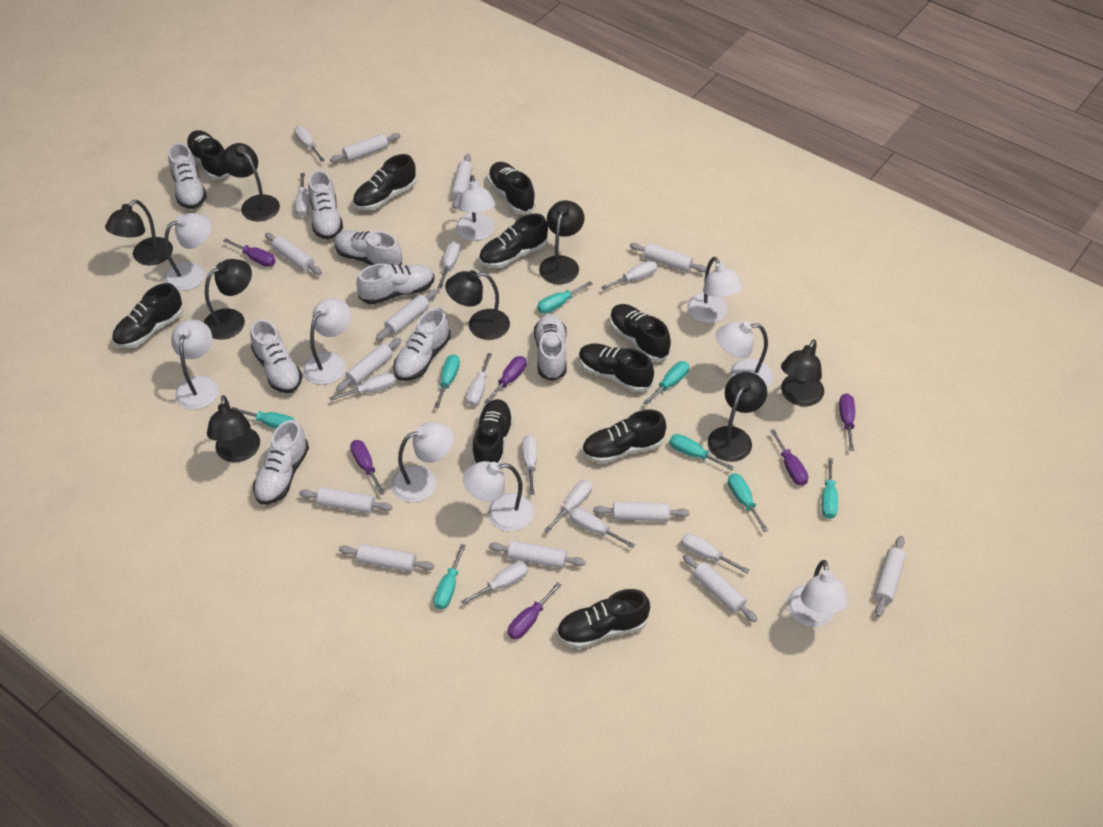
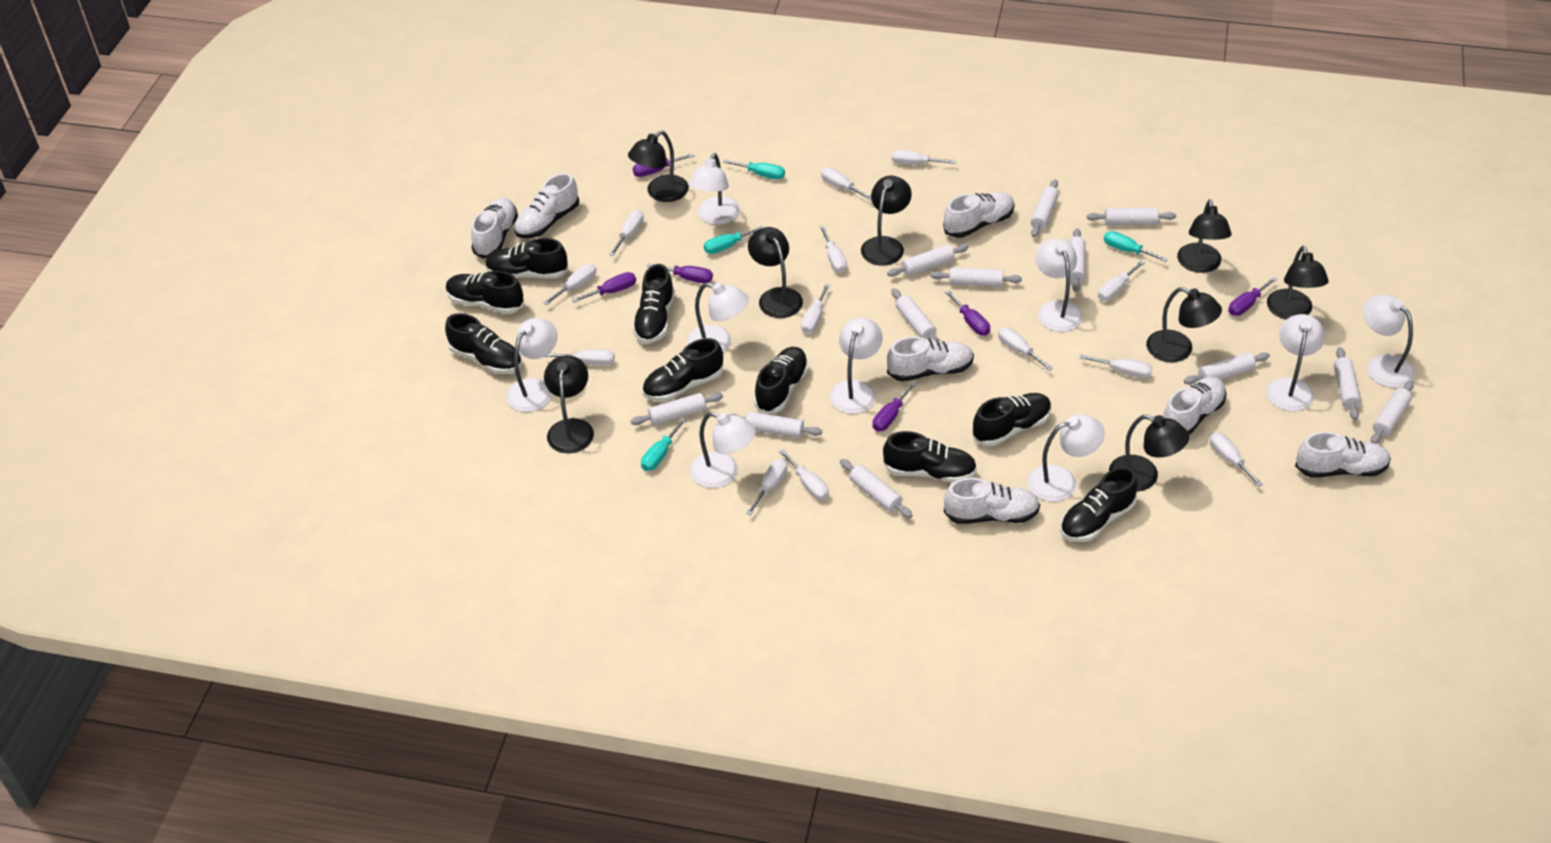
black shoe: 10 -> 9
turquoise screwdriver: 8 -> 4
white screwdriver: 11 -> 13
white shoe: 8 -> 7

